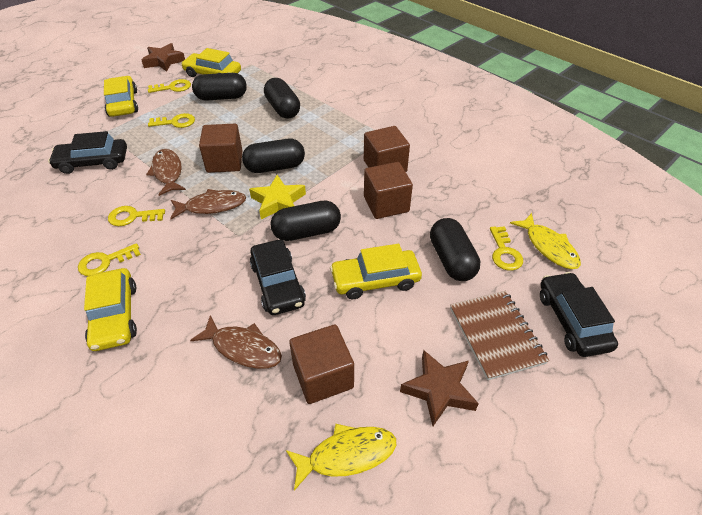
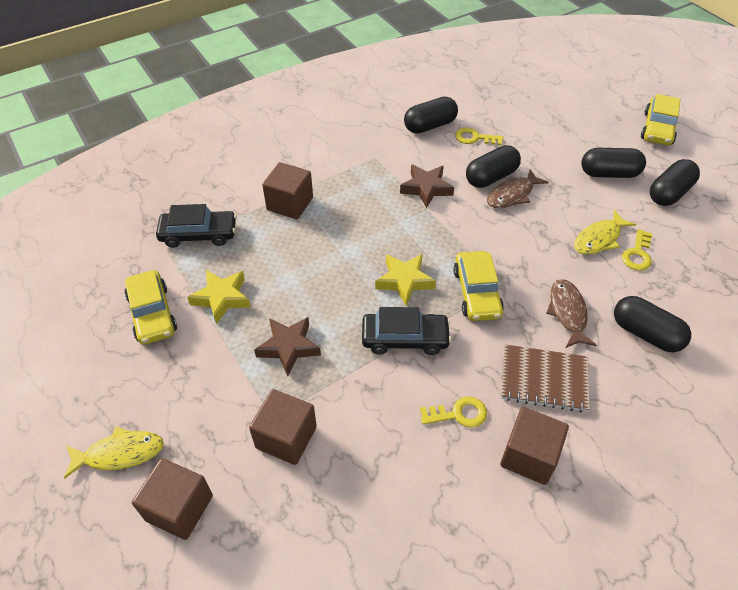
black car: 3 -> 2
brown fish: 3 -> 2
yellow car: 4 -> 3
yellow key: 5 -> 3
yellow star: 1 -> 2

